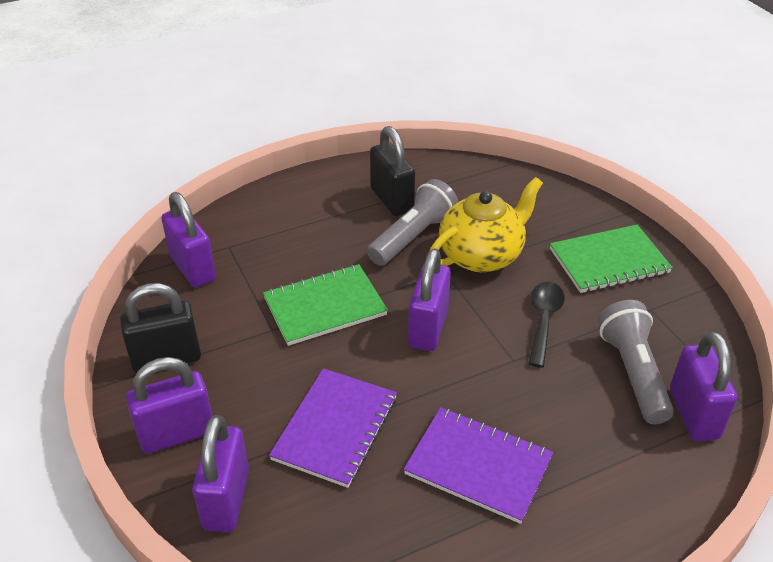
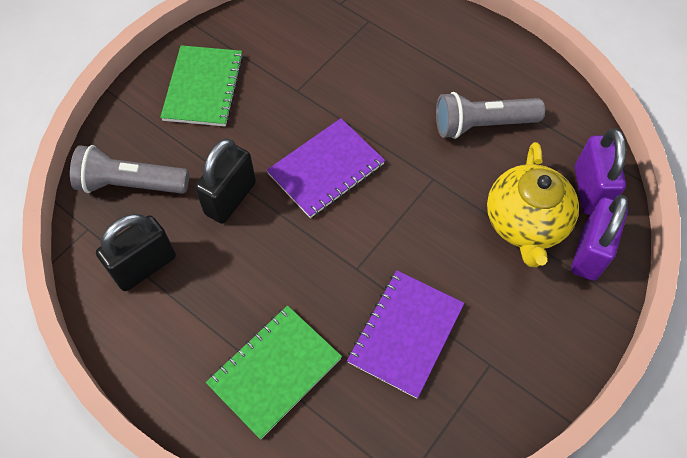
black spoon: 1 -> 0
purple padlock: 5 -> 2

